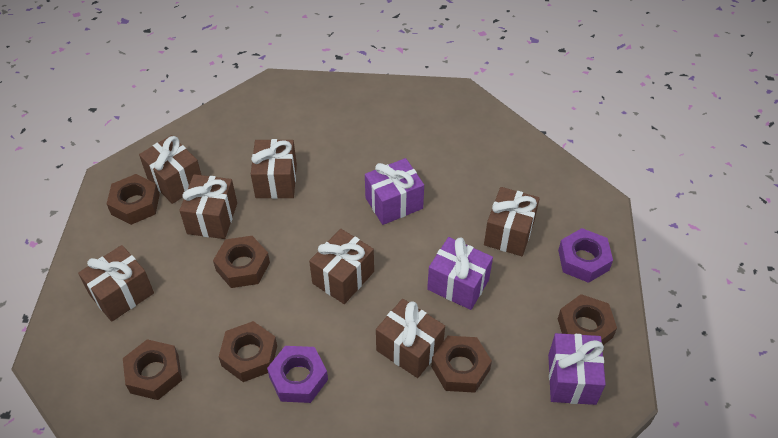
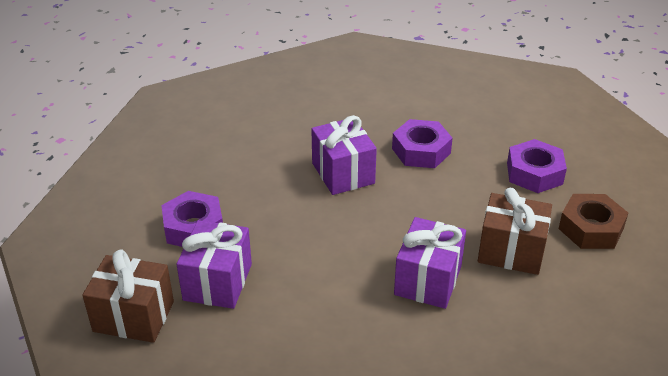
brown gift: 7 -> 2
brown nut: 6 -> 1
purple nut: 2 -> 3

